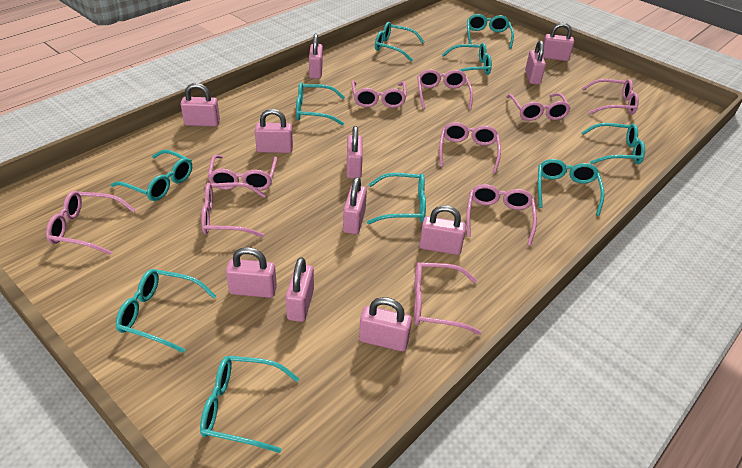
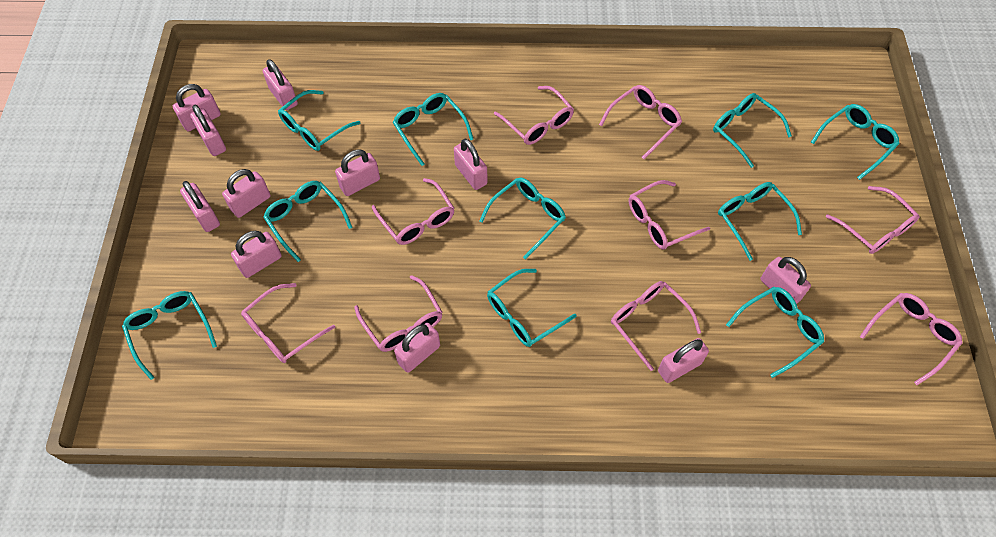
pink glasses: 10 -> 9

